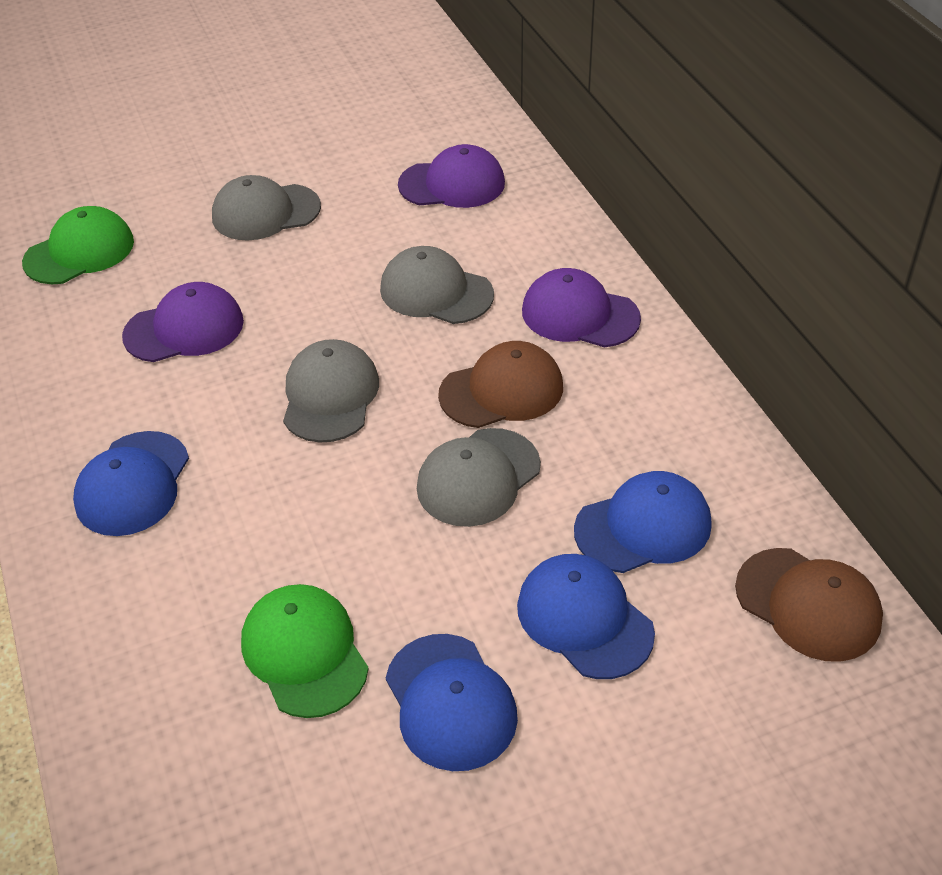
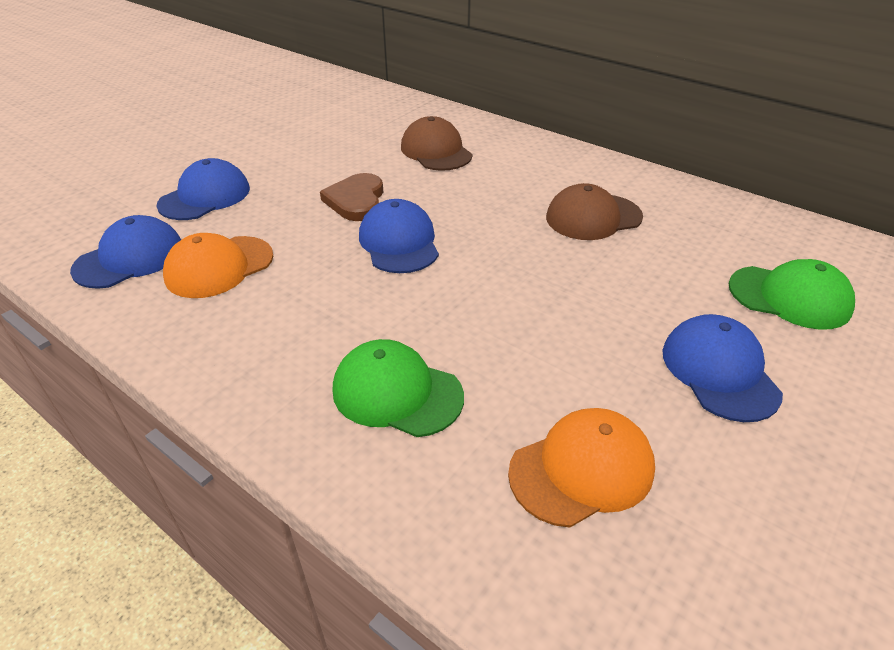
brown heart: 0 -> 1
grey cap: 4 -> 0
orange cap: 0 -> 2
purple cap: 3 -> 0

